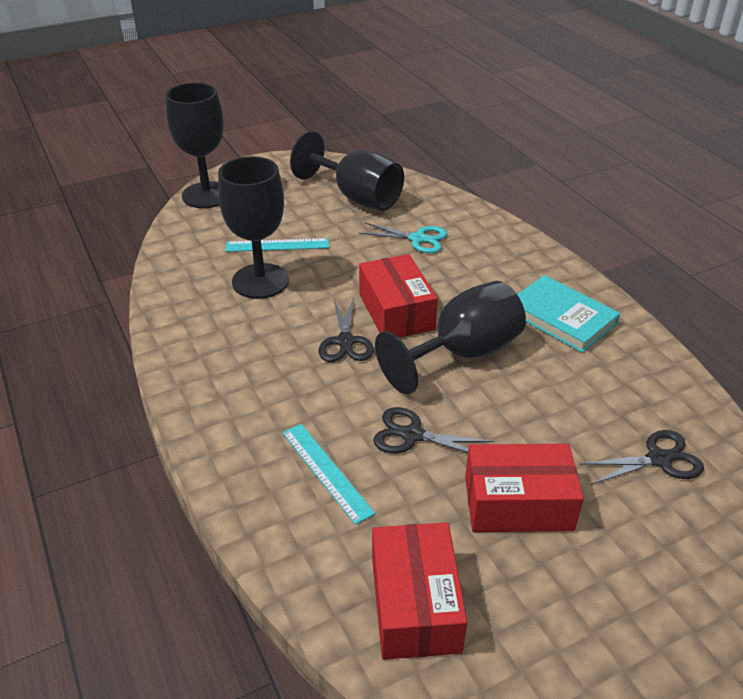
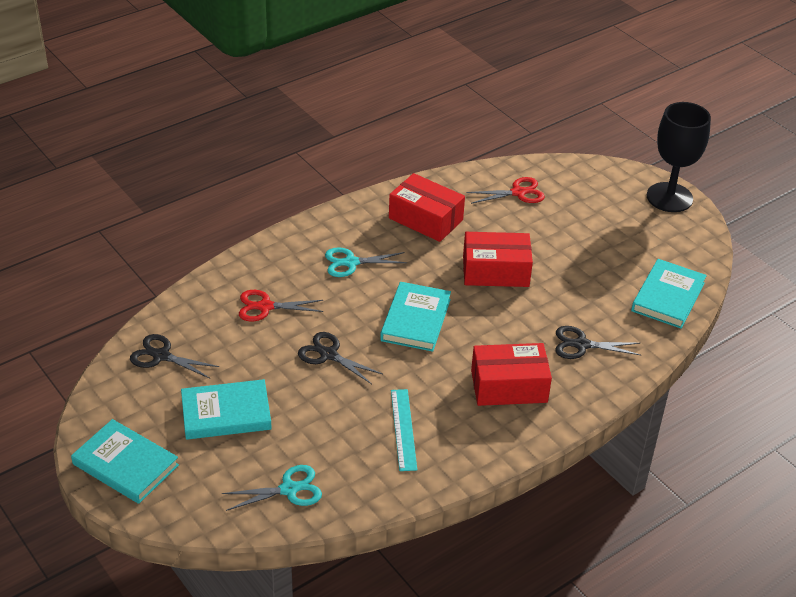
black goblet: 4 -> 1
red scissors: 0 -> 2
turquoise book: 1 -> 4
turquoise ruler: 2 -> 1
turquoise scissors: 1 -> 2

